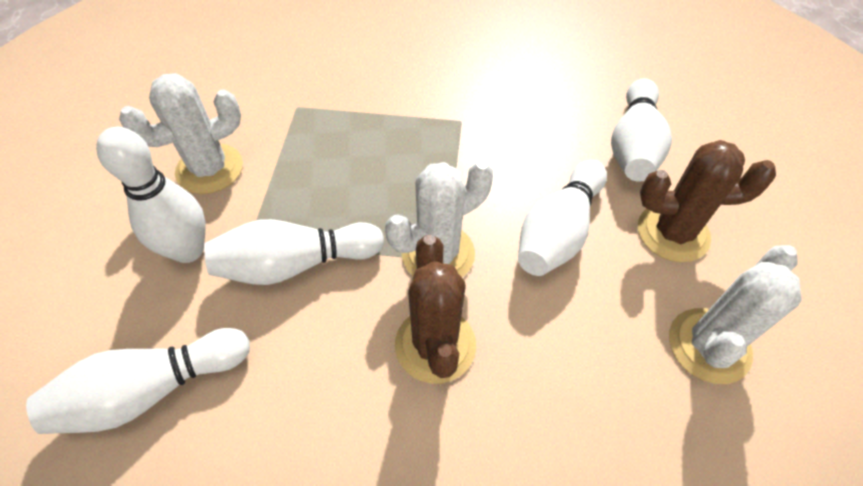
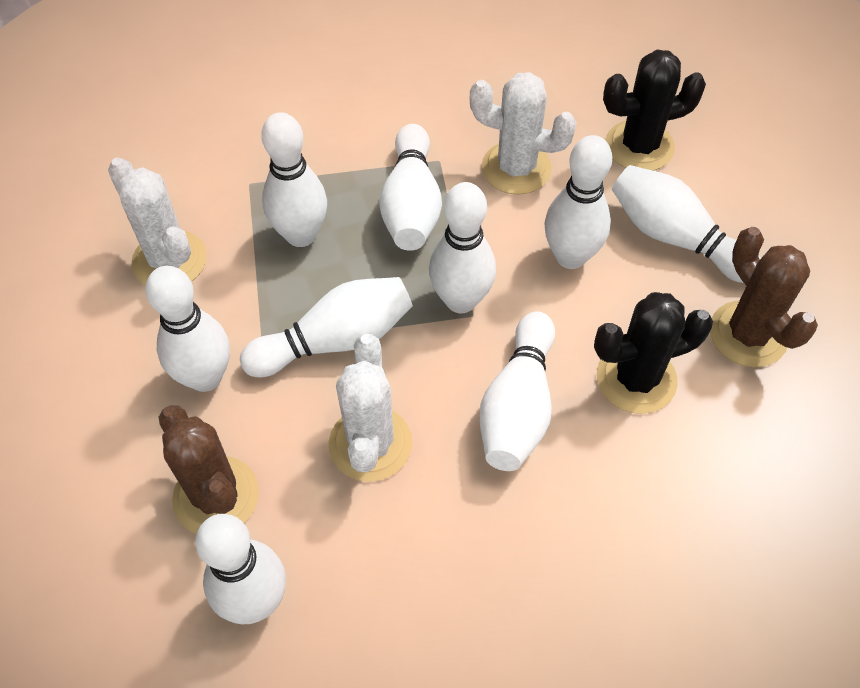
black cactus: 0 -> 2
white bowling pin: 5 -> 9

